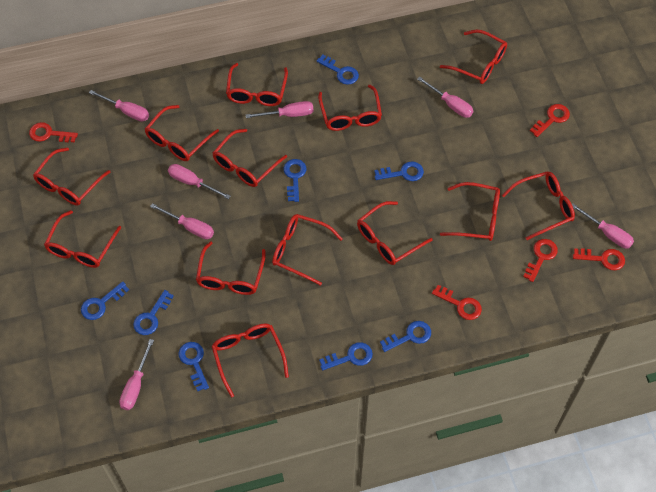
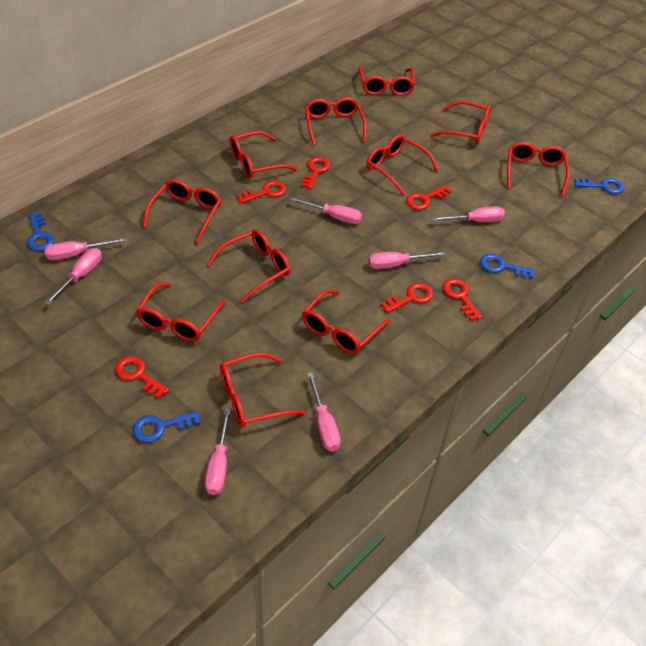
blue key: 8 -> 4
red glasses: 13 -> 11
red key: 5 -> 6

